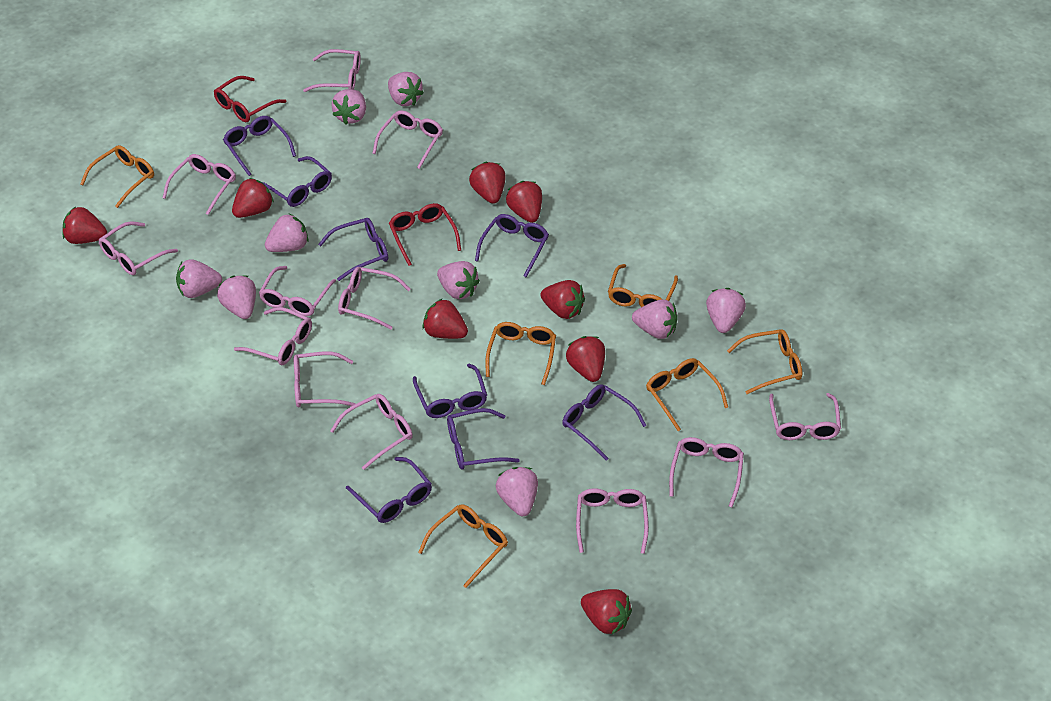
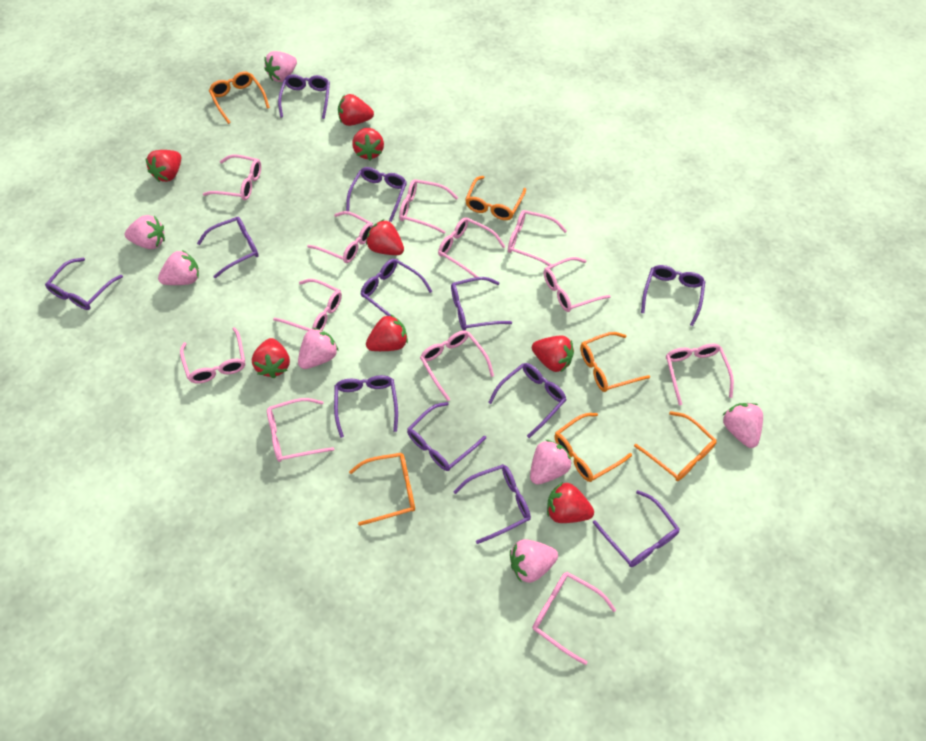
pink strawberry: 9 -> 7
purple glasses: 8 -> 12
red glasses: 2 -> 0

